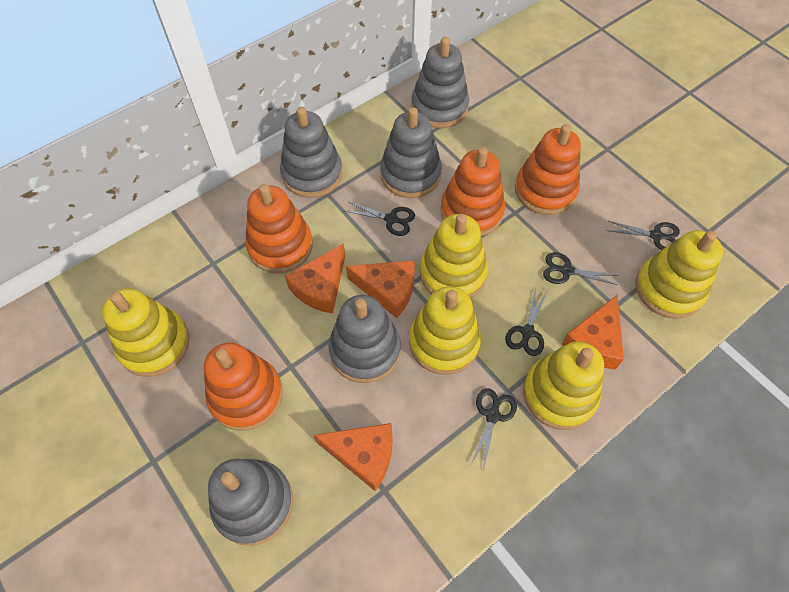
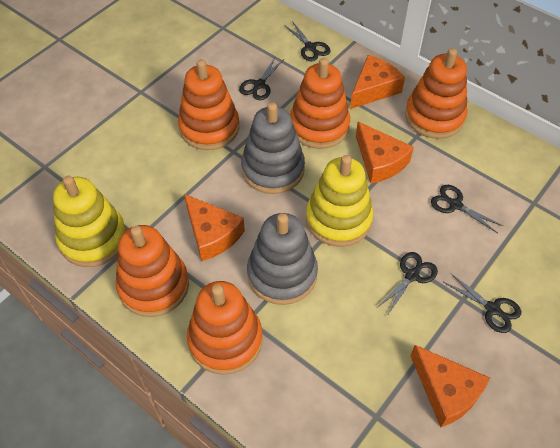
grey stacking toy: 5 -> 2
orange stacking toy: 4 -> 5
yellow stacking toy: 5 -> 2

